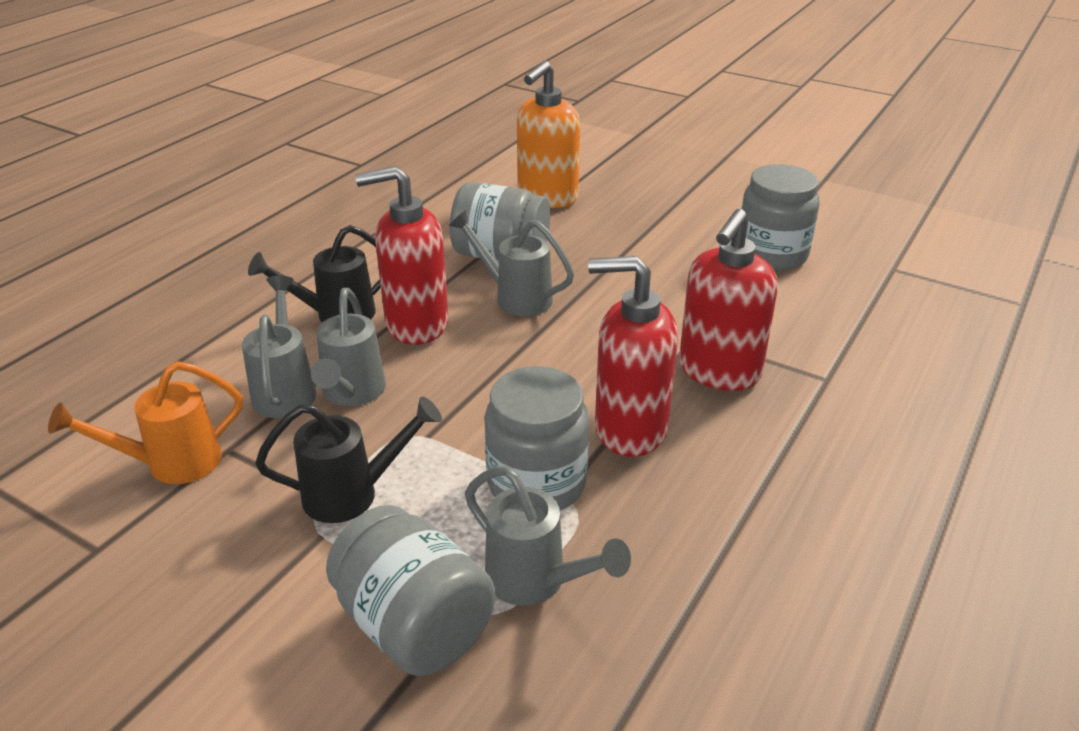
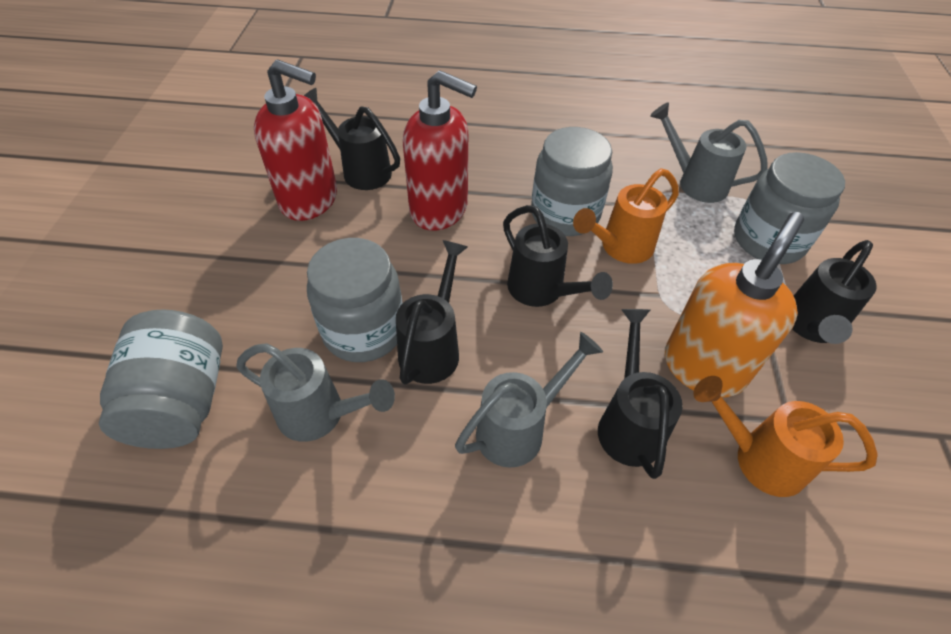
black watering can: 2 -> 5
grey watering can: 4 -> 3
orange watering can: 1 -> 2
red soap dispenser: 3 -> 2

